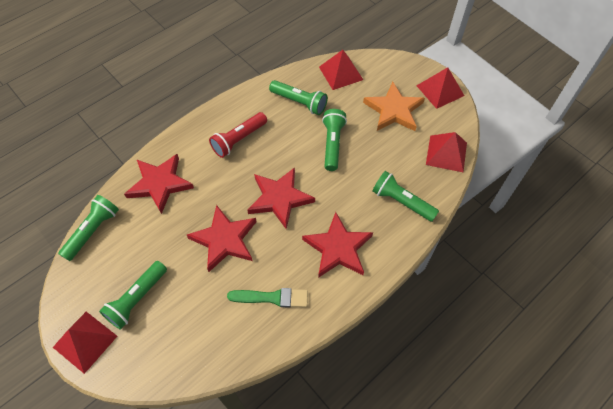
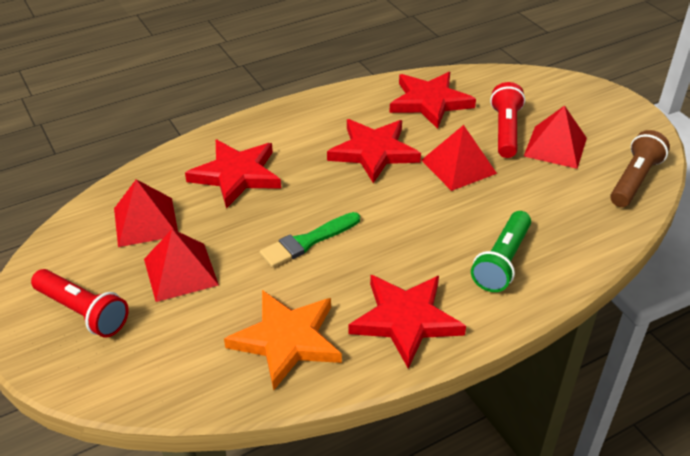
brown flashlight: 0 -> 1
green flashlight: 5 -> 1
red flashlight: 1 -> 2

